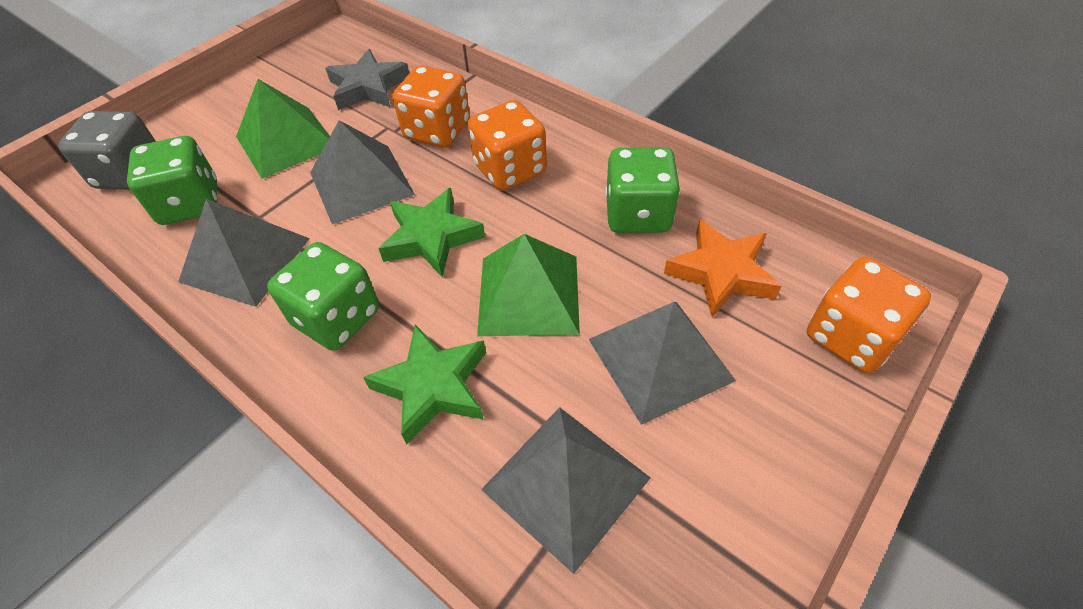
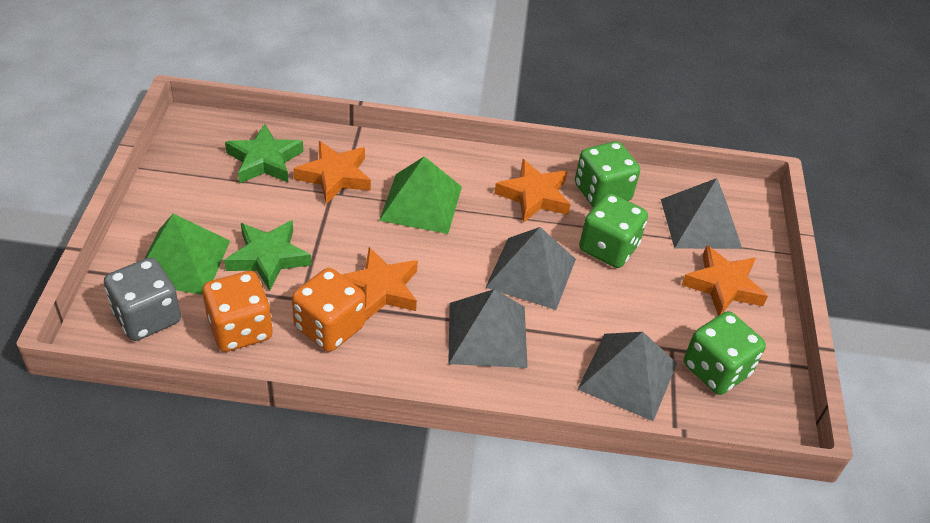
grey star: 1 -> 0
orange dice: 3 -> 2
orange star: 1 -> 4

